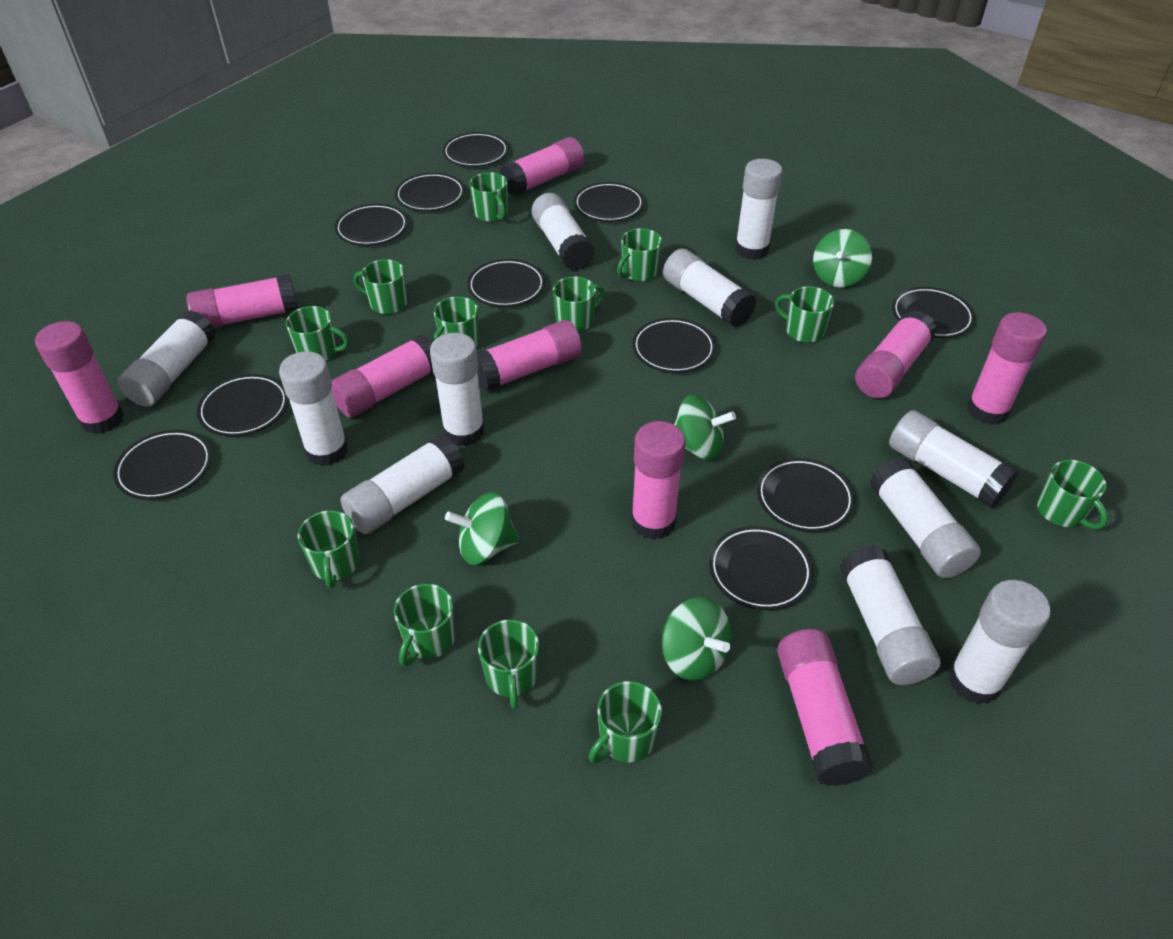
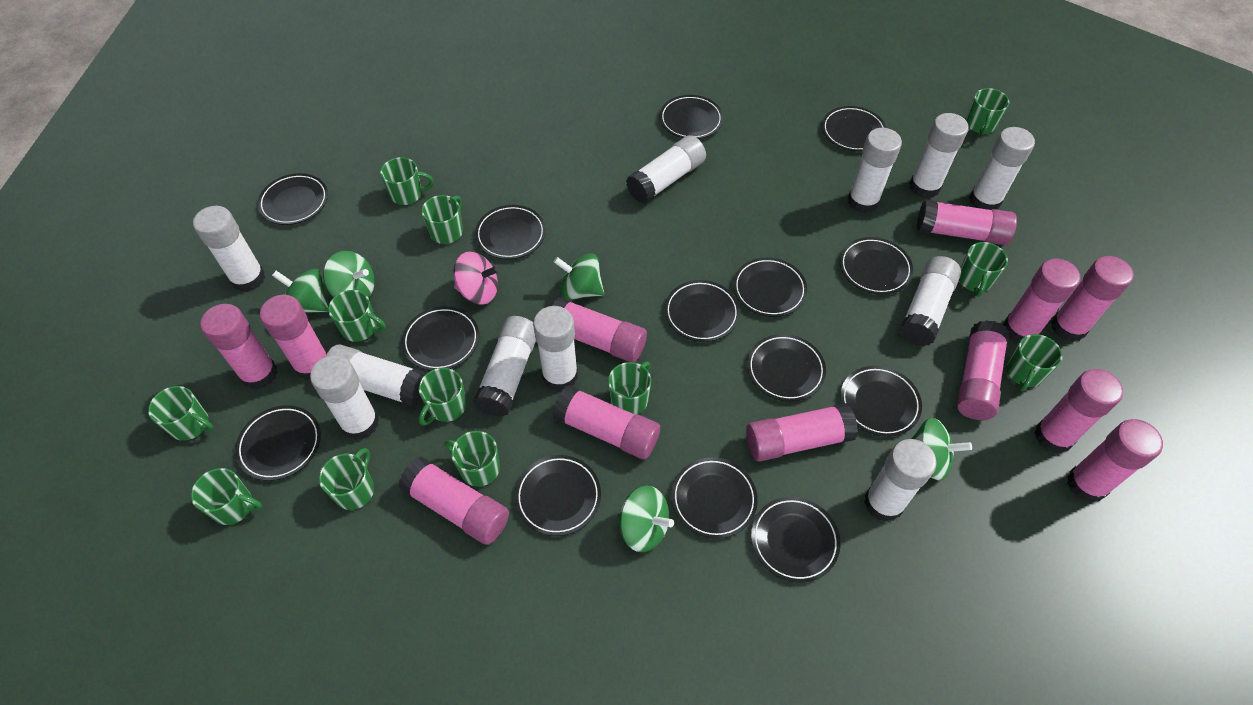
black plate: 11 -> 14
green spinning top: 4 -> 5
pink glue stick: 9 -> 12
pink spinning top: 0 -> 1

